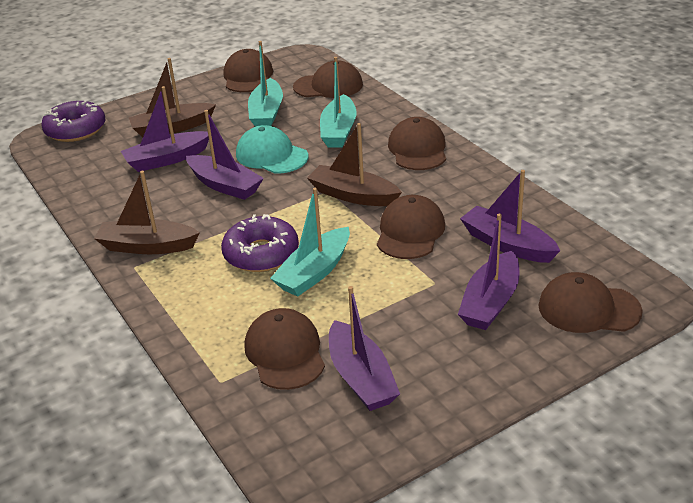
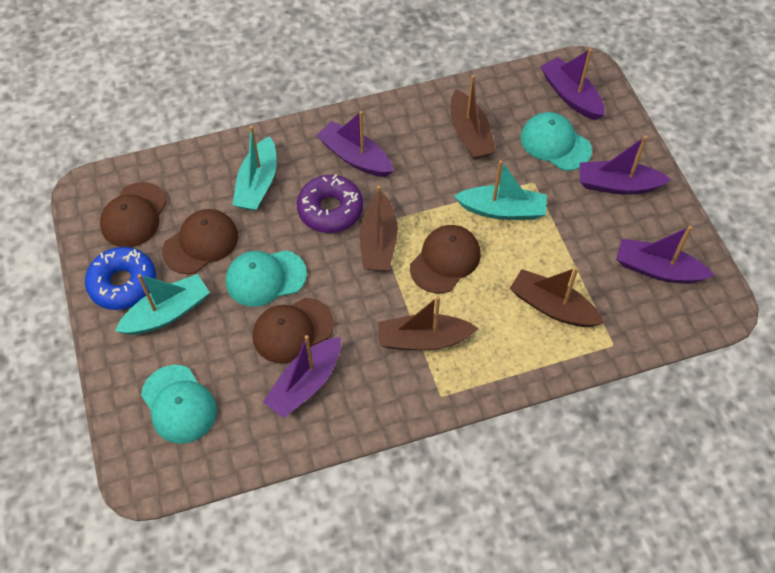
blue donut: 0 -> 1
brown boat: 3 -> 4
brown cap: 6 -> 4
purple donut: 2 -> 1
turquoise cap: 1 -> 3

